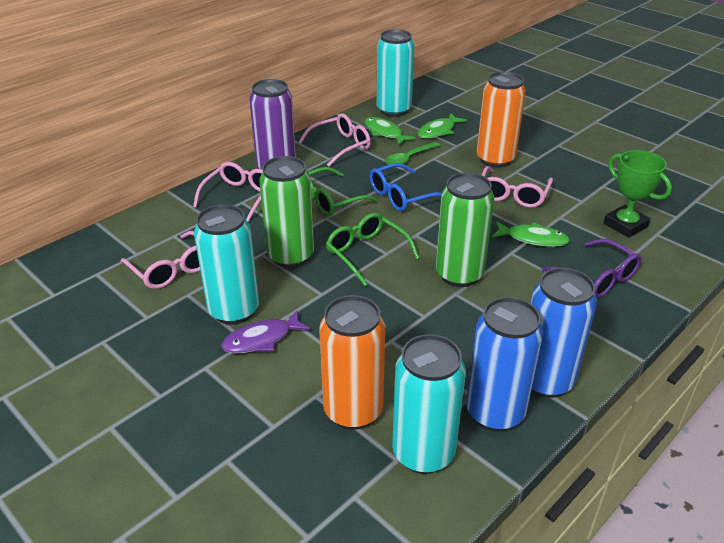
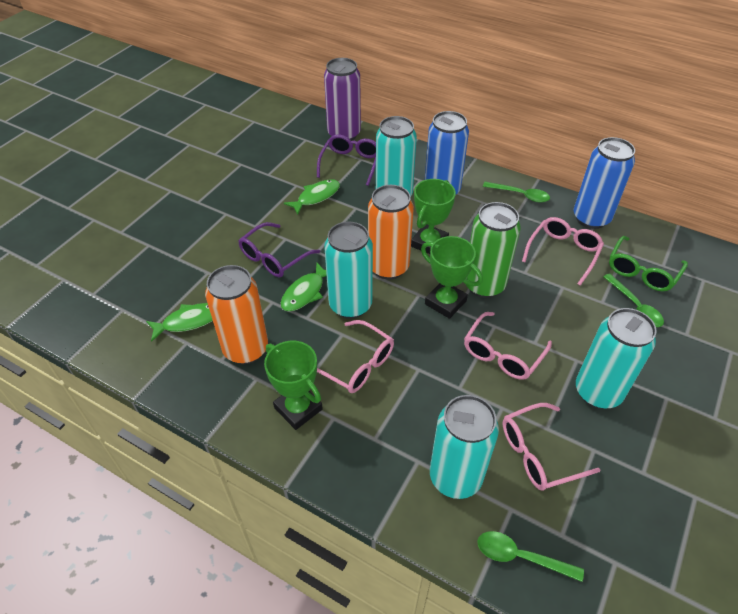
blue glasses: 1 -> 0
green can: 2 -> 1
green glasses: 2 -> 1
green spoon: 1 -> 3
green trophy: 1 -> 3
purple fish: 1 -> 0
purple glasses: 1 -> 2
turquoise can: 3 -> 4

